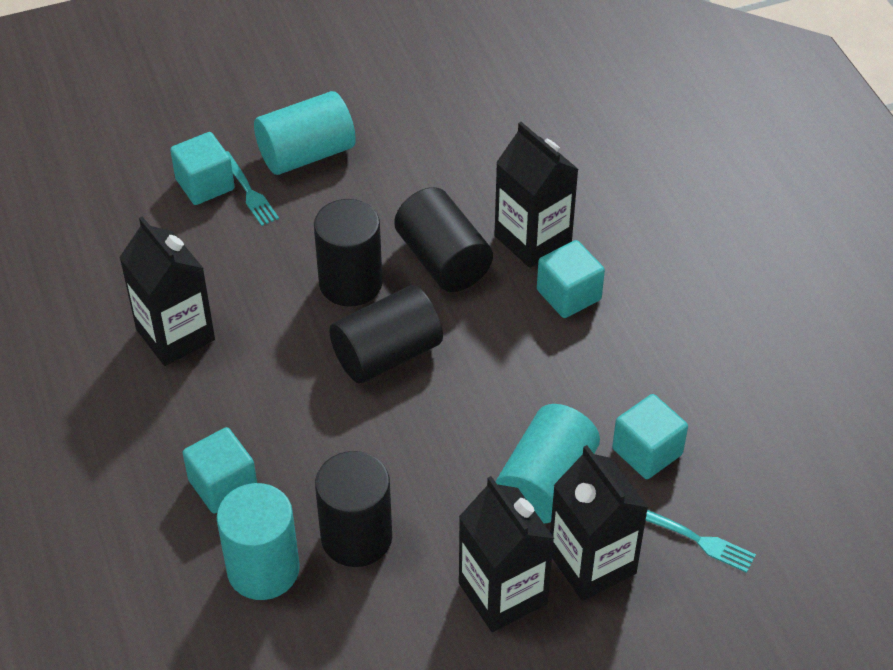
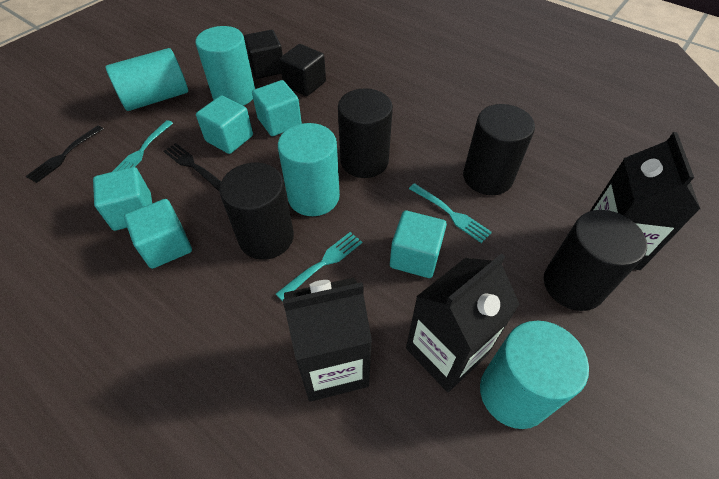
black carton: 4 -> 3
black cube: 0 -> 2
black fork: 0 -> 2
turquoise cube: 4 -> 5
turquoise cylinder: 3 -> 4
turquoise fork: 2 -> 3

